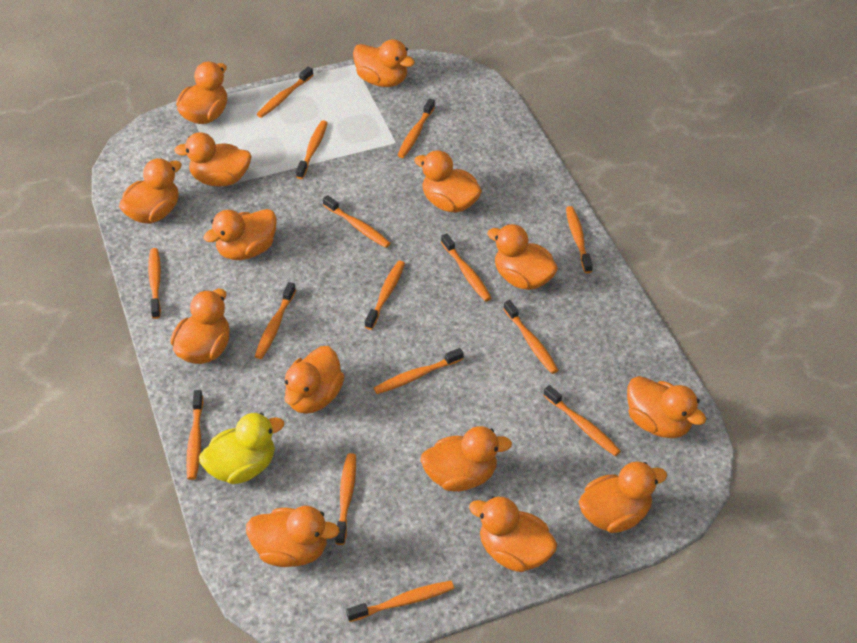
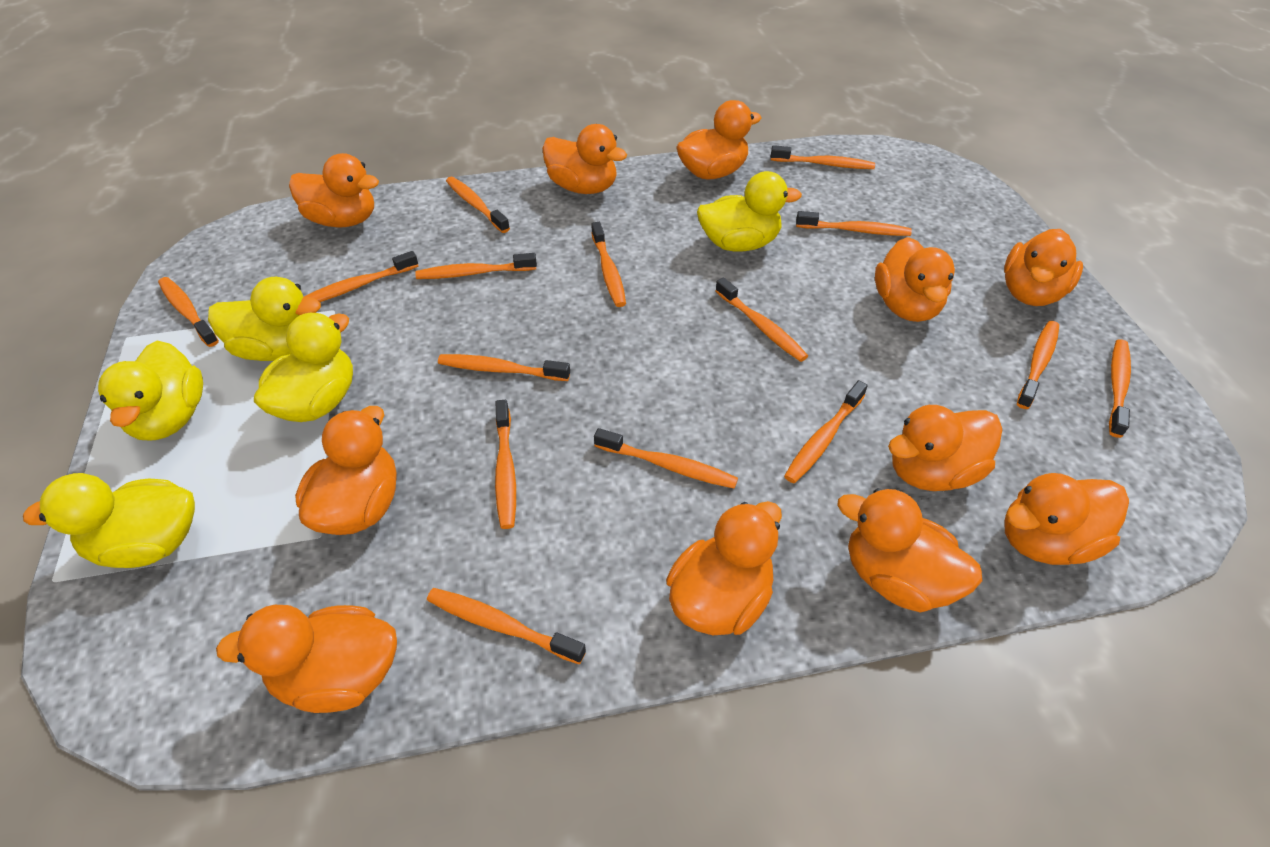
orange duck: 14 -> 11
yellow duck: 1 -> 5

